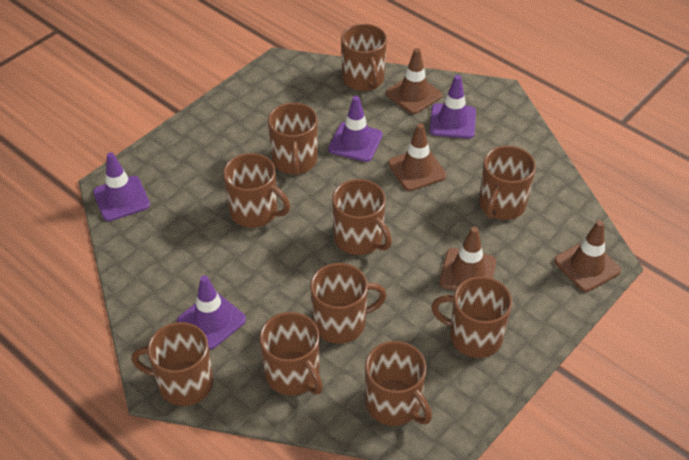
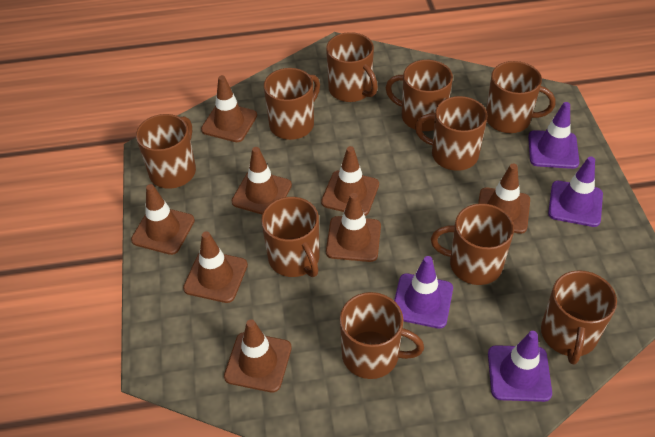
brown traffic cone: 4 -> 8

